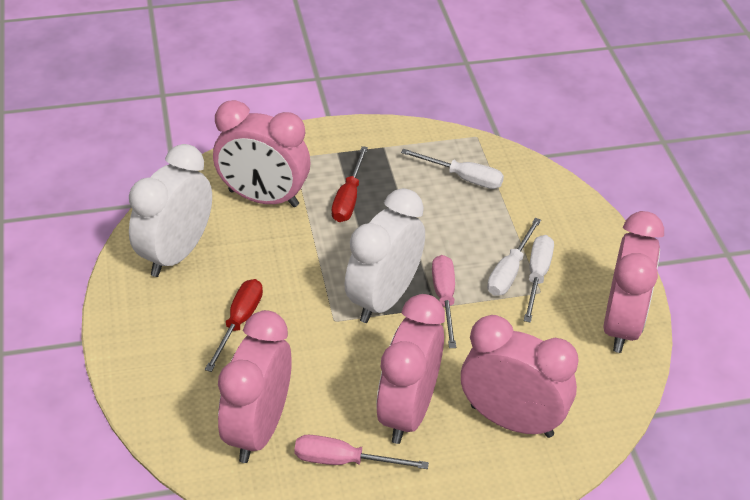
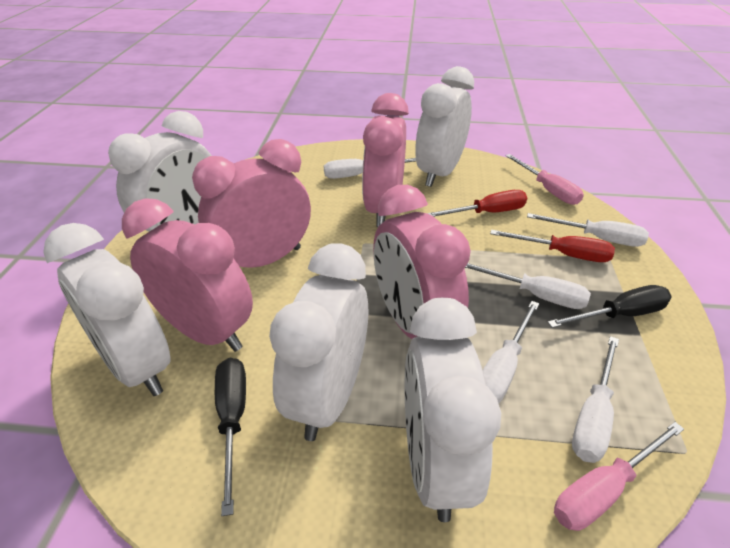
black screwdriver: 0 -> 2
pink clock: 5 -> 4
white clock: 2 -> 5
white screwdriver: 3 -> 5

